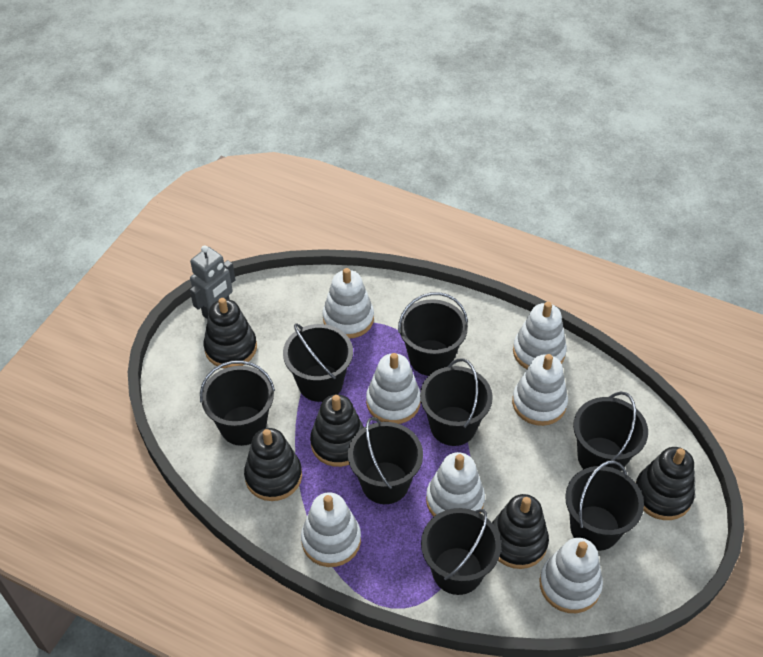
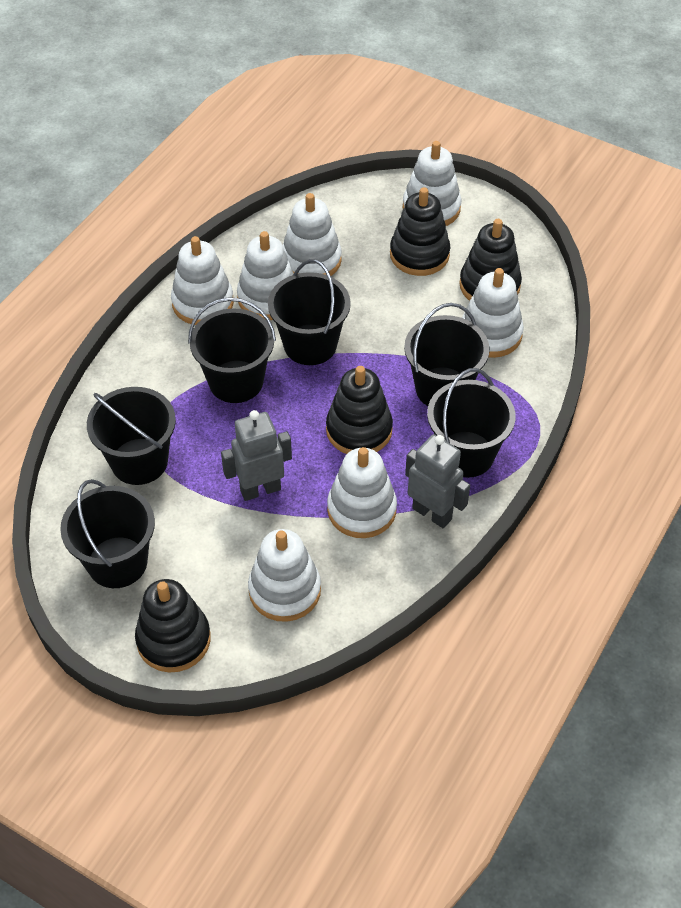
black bucket: 8 -> 6
black stacking toy: 5 -> 4
grey robot: 1 -> 2

